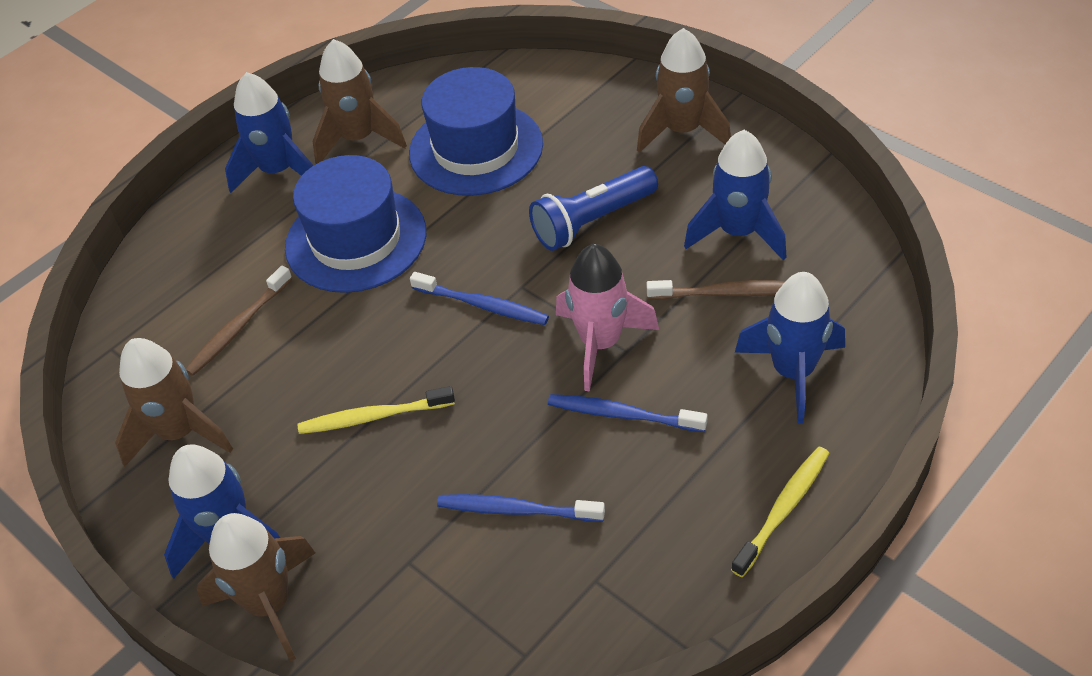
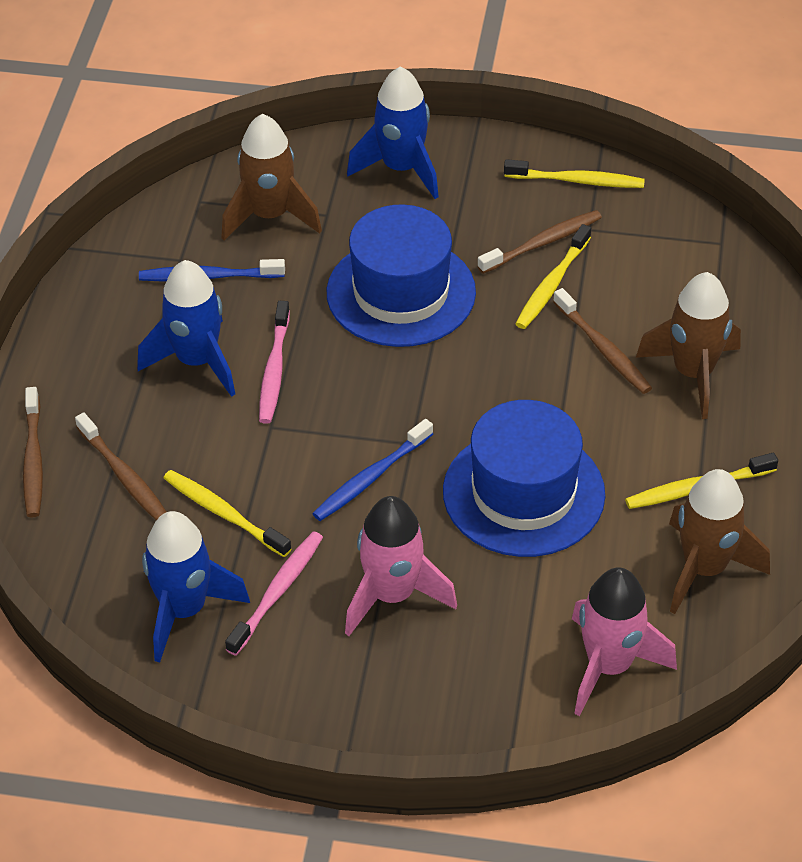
blue flashlight: 1 -> 0
blue rocket: 4 -> 3
blue toothbrush: 3 -> 2
brown rocket: 4 -> 3
brown toothbrush: 2 -> 4
pink rocket: 1 -> 2
pink toothbrush: 0 -> 2
yellow toothbrush: 2 -> 4

